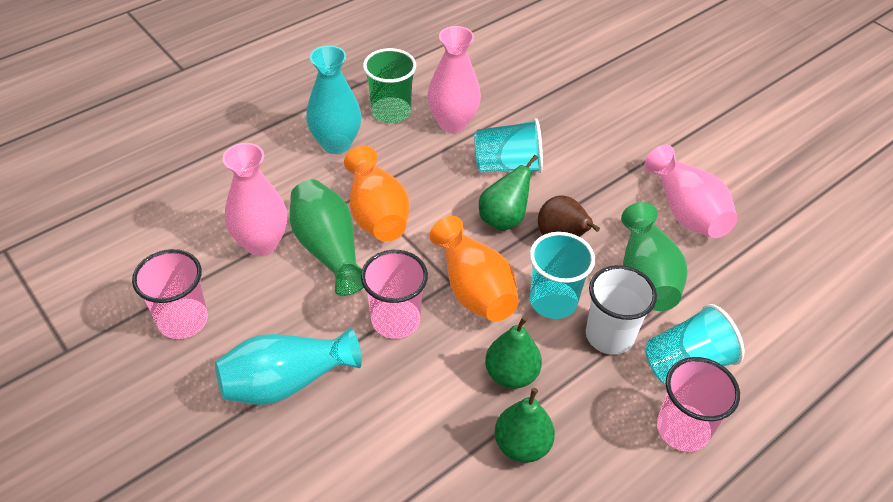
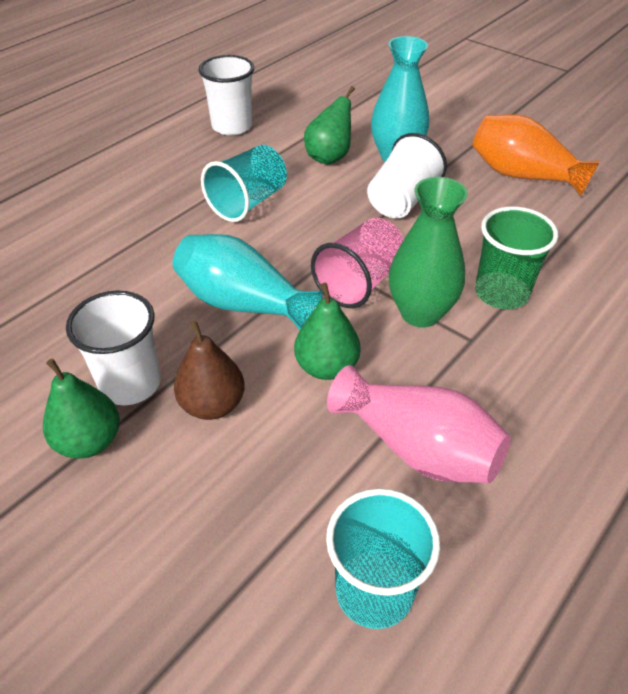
green vase: 2 -> 1
orange vase: 2 -> 1
pink cup: 3 -> 1
pink vase: 3 -> 1
turquoise cup: 3 -> 2
white cup: 1 -> 3

